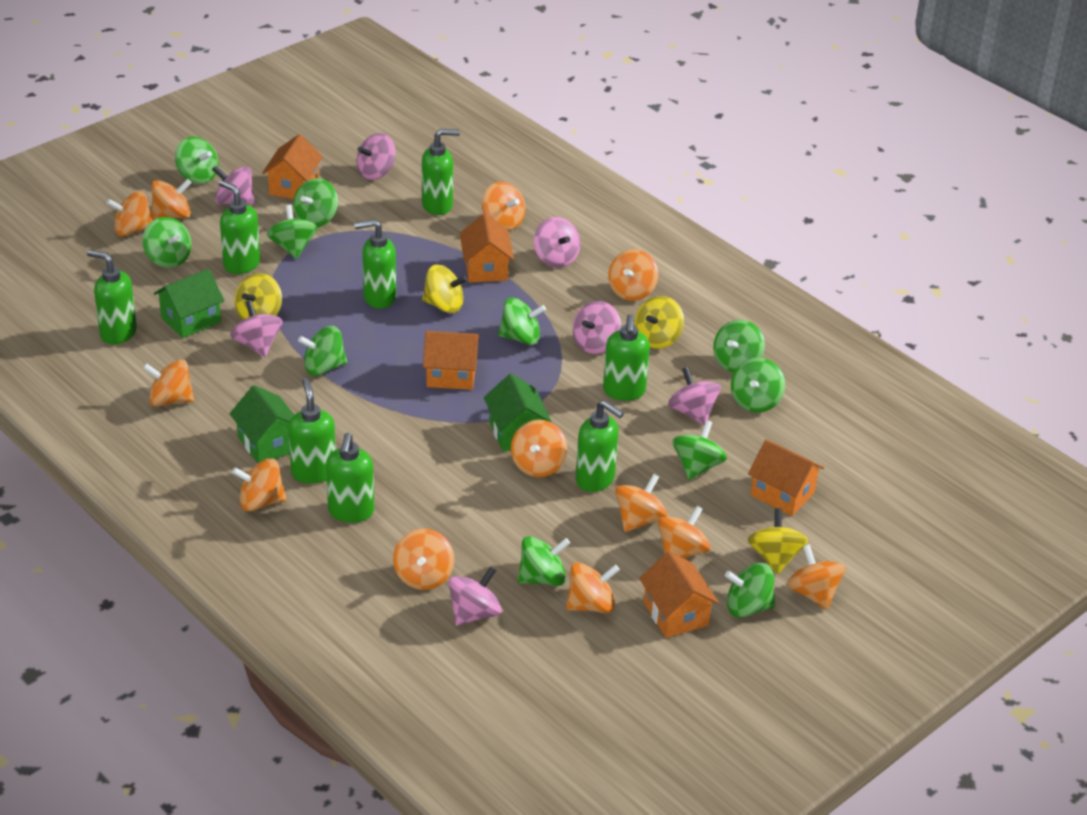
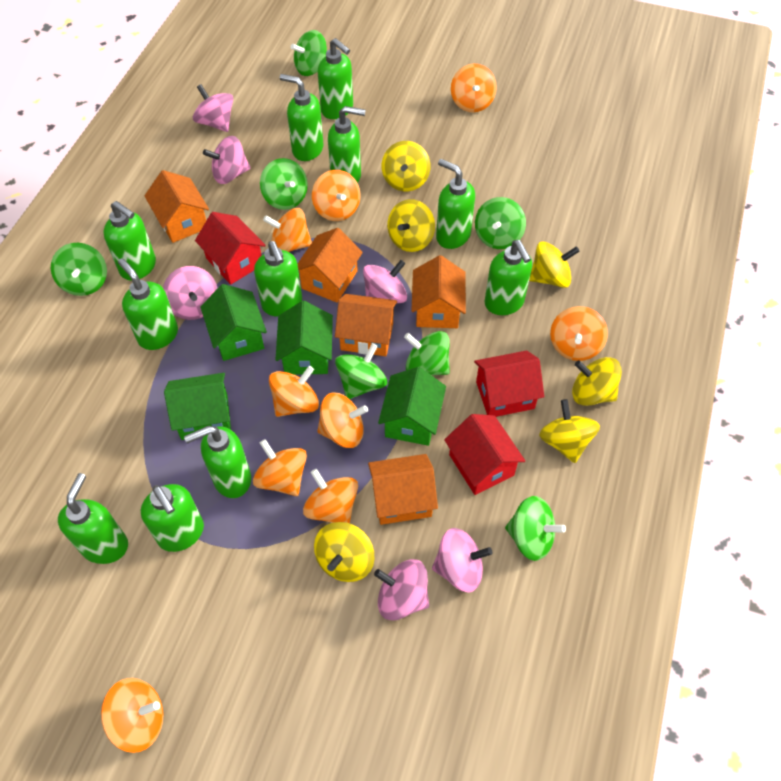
green house: 3 -> 4
green soap dispenser: 8 -> 11
green spinning top: 11 -> 7
orange spinning top: 12 -> 9
pink spinning top: 7 -> 6
red house: 0 -> 3
yellow spinning top: 4 -> 6

